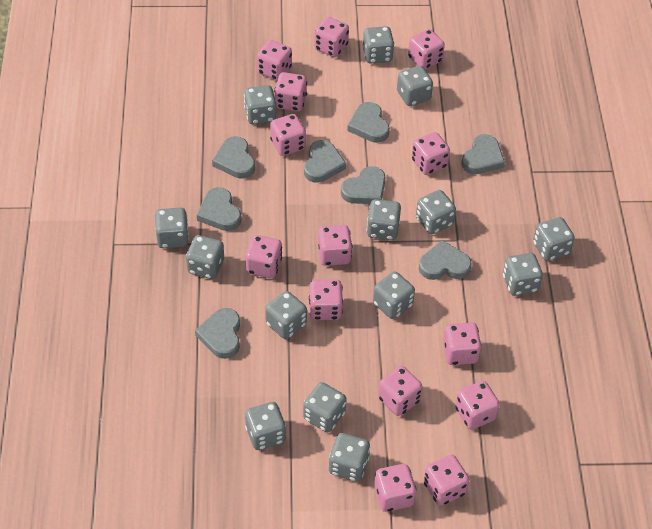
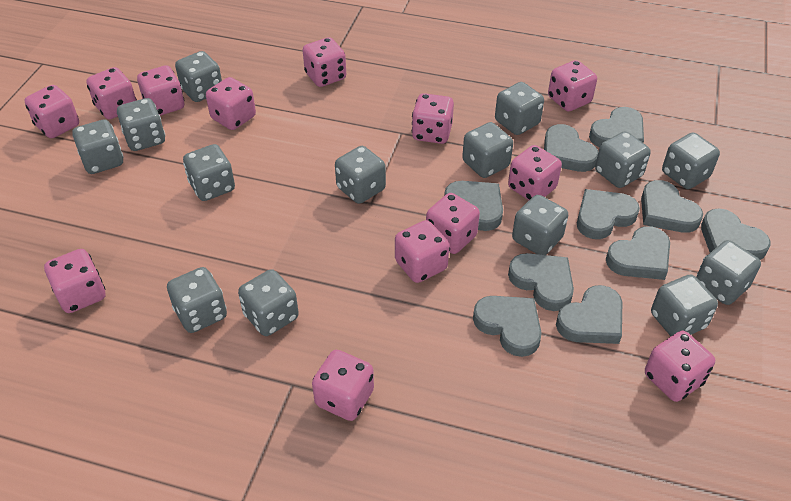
grey heart: 8 -> 10
pink dice: 14 -> 13

